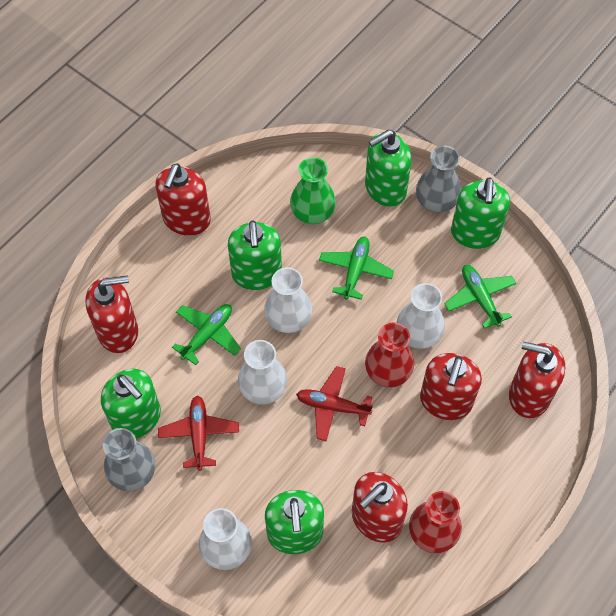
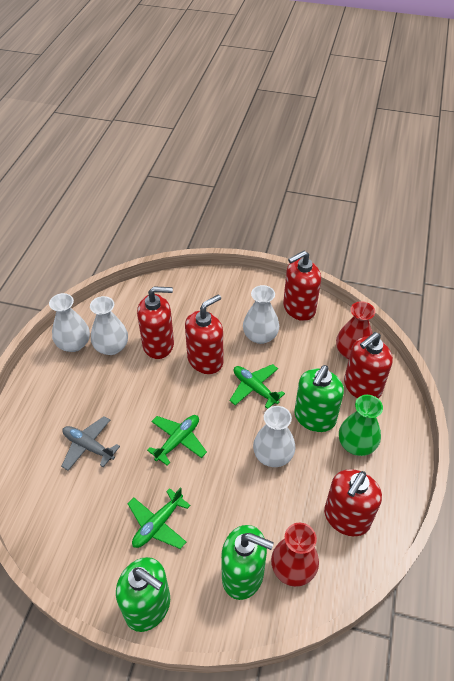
green soap dispenser: 5 -> 3
grey plane: 0 -> 1
grey vase: 2 -> 0
red plane: 2 -> 0

